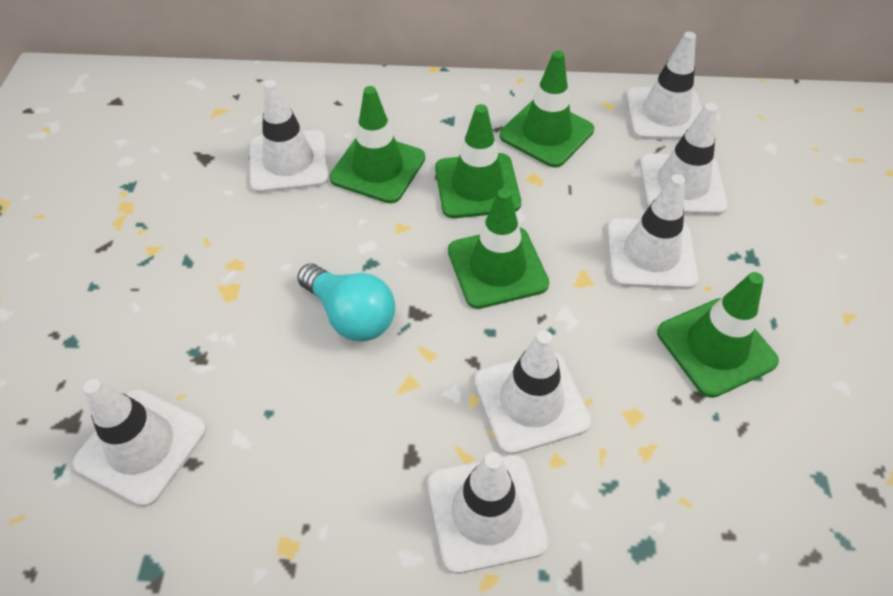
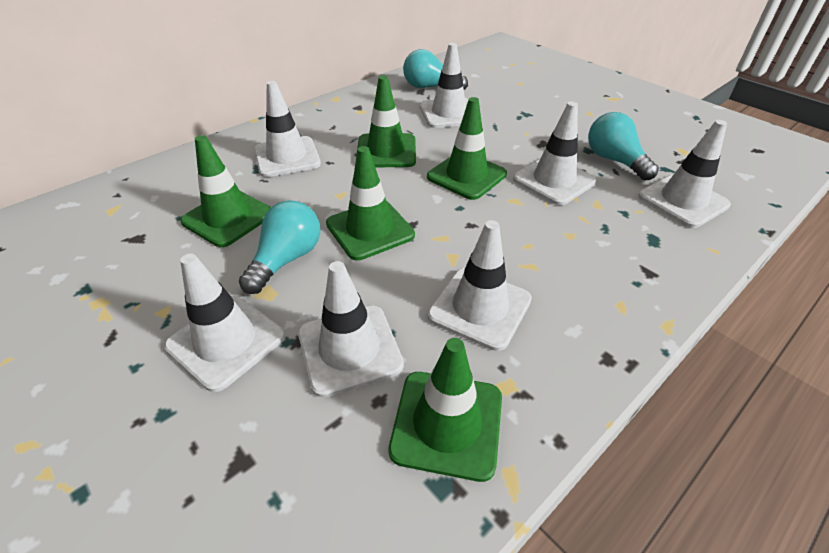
turquoise light bulb: 1 -> 3

